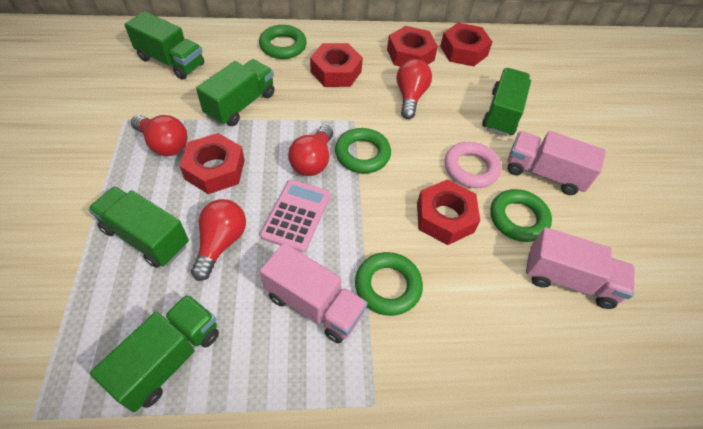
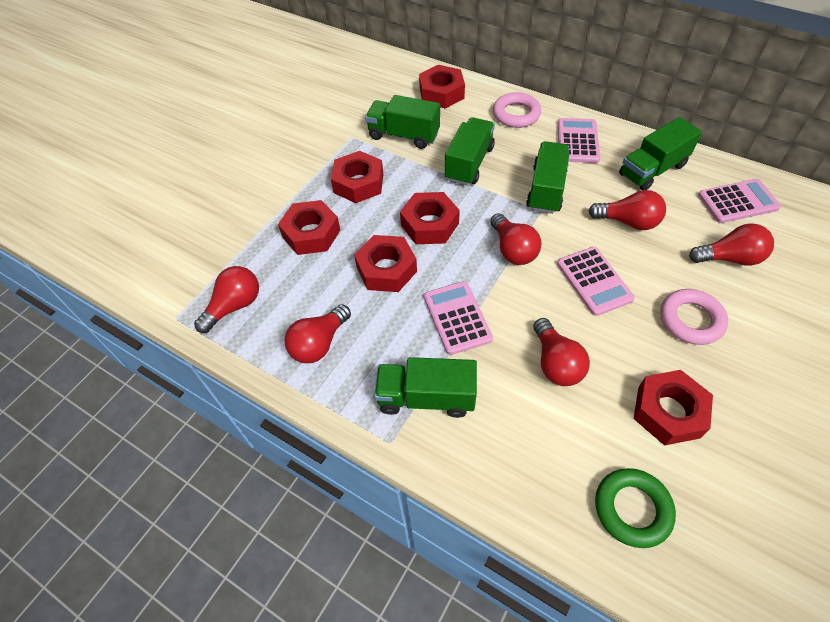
green ring: 4 -> 1
pink calculator: 1 -> 4
pink ring: 1 -> 2
pink truck: 3 -> 0
red light bulb: 4 -> 6
red nut: 5 -> 6

